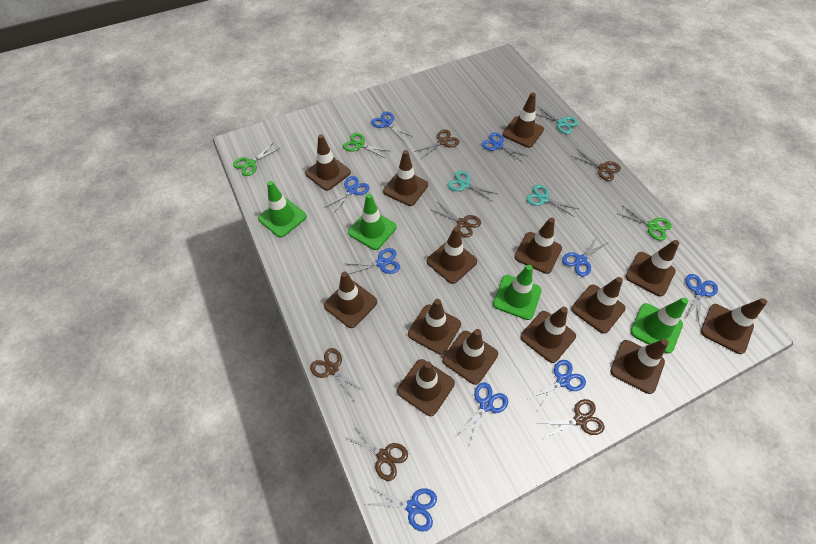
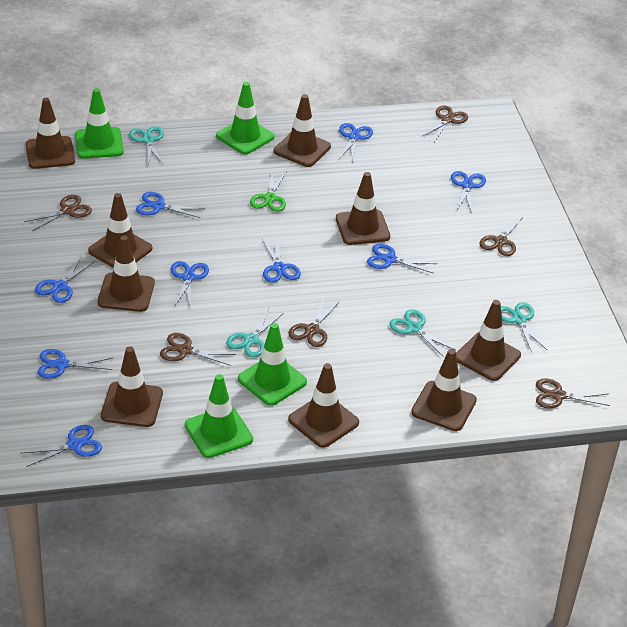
brown traffic cone: 14 -> 9
green scissors: 3 -> 1
turquoise scissors: 3 -> 4

